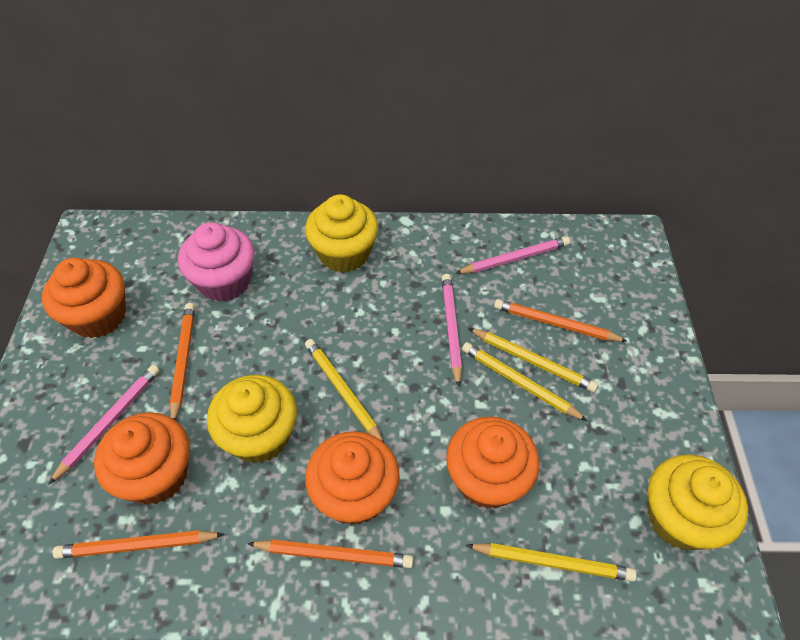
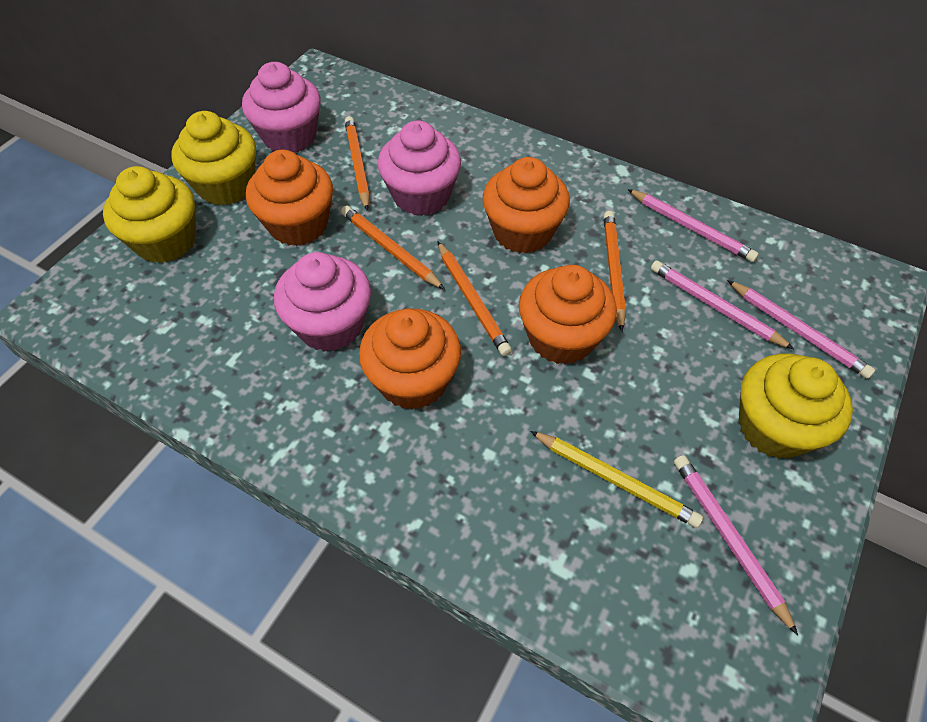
pink cupcake: 1 -> 3
pink pencil: 3 -> 4
yellow pencil: 4 -> 1

